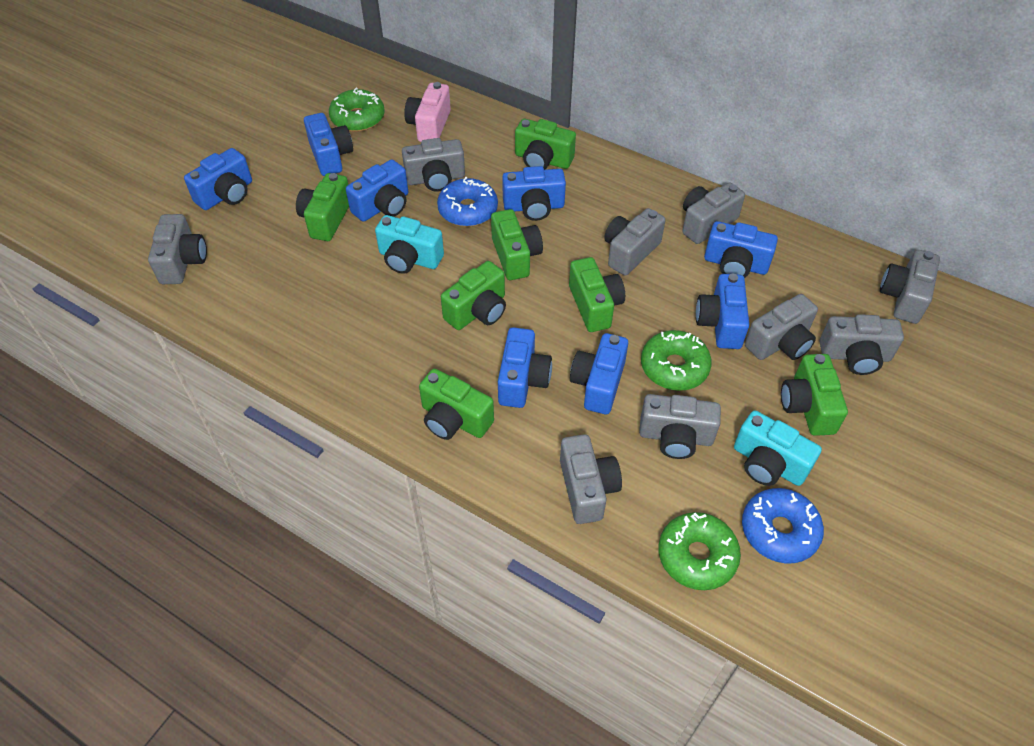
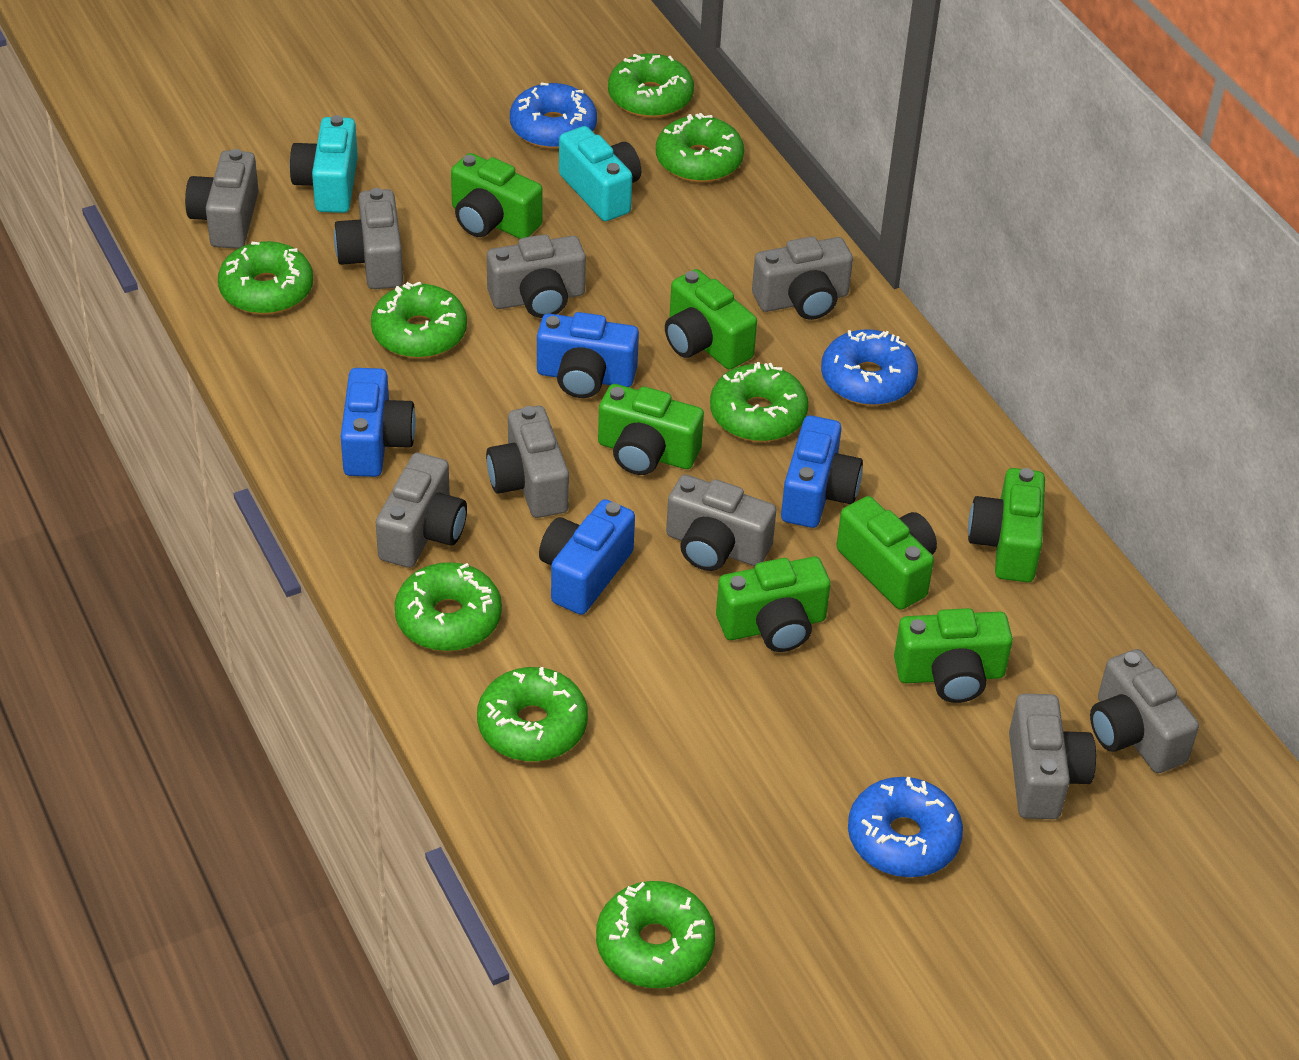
blue camera: 8 -> 4
blue donut: 2 -> 3
green donut: 3 -> 8
pink camera: 1 -> 0

